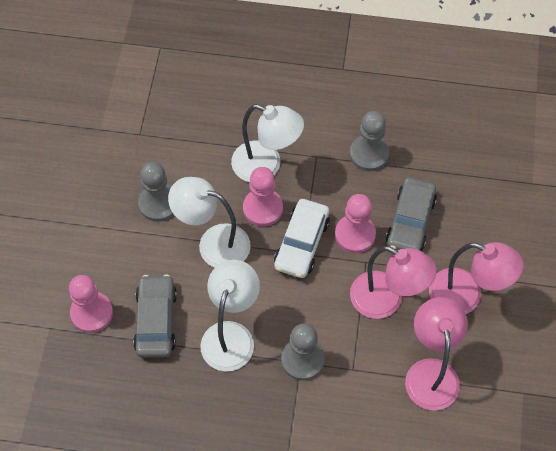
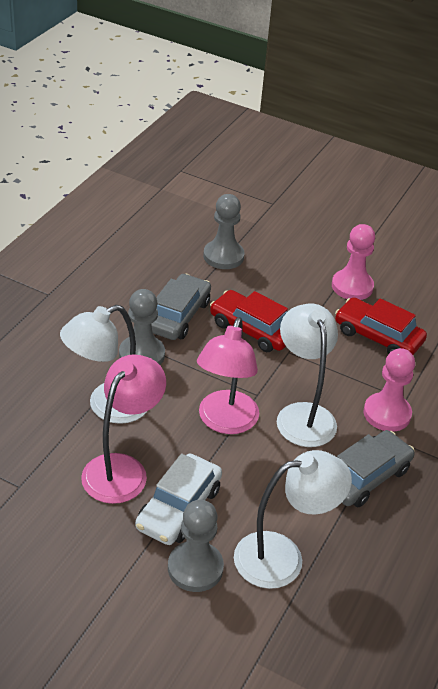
pink lamp: 3 -> 2
pink pawn: 3 -> 2
red car: 0 -> 2

